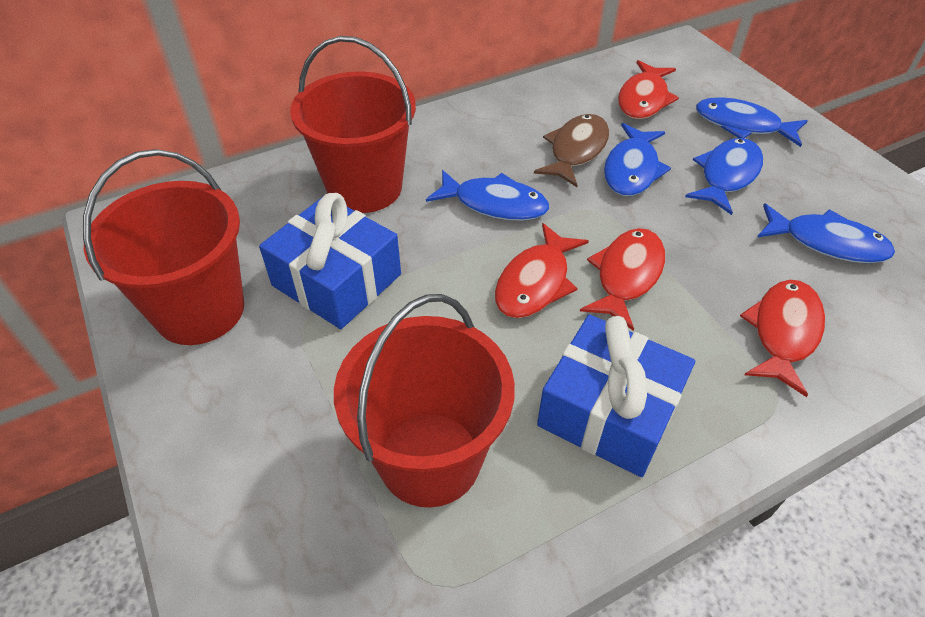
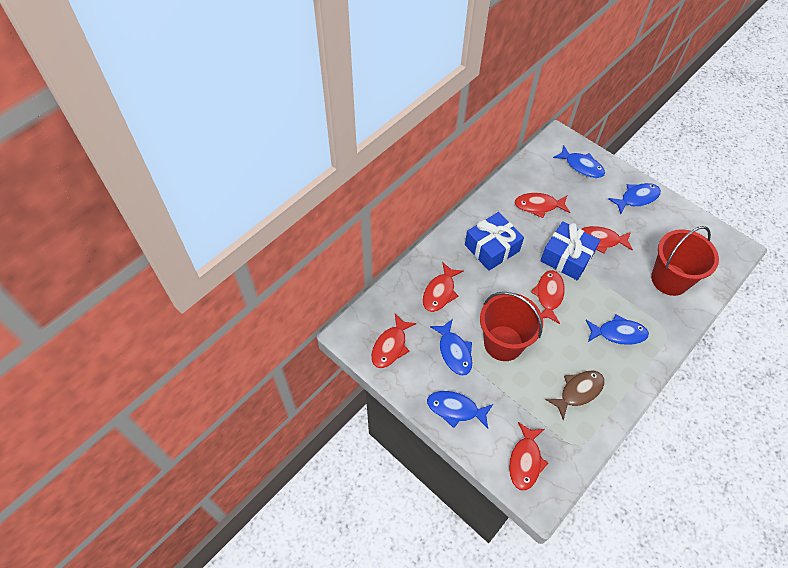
red bucket: 3 -> 2
red fish: 4 -> 6

